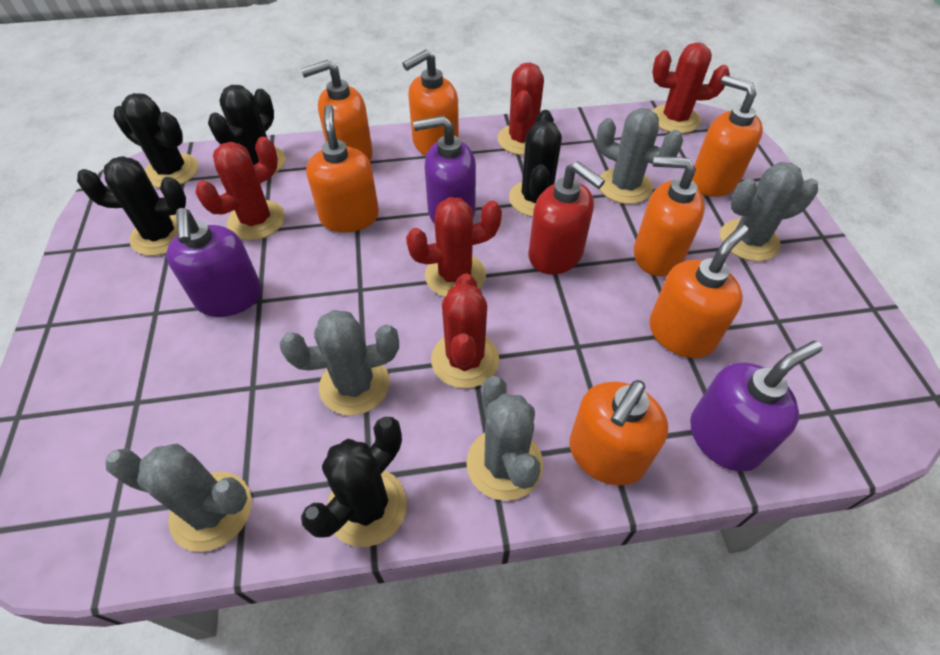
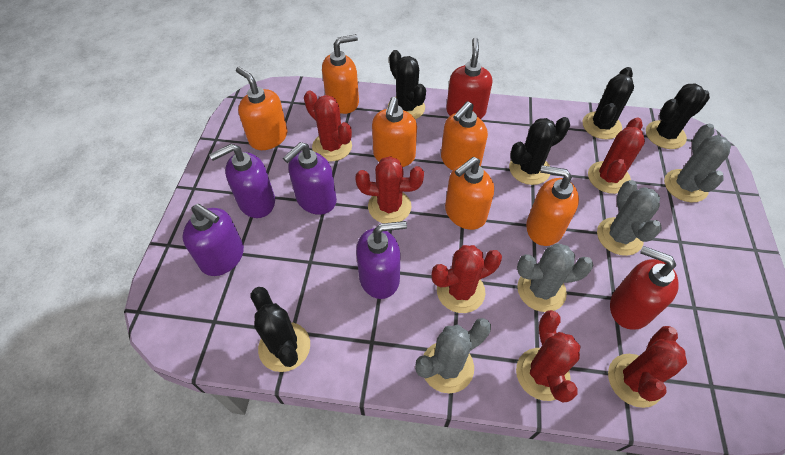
grey cactus: 5 -> 4
orange soap dispenser: 7 -> 6
purple soap dispenser: 3 -> 4
red cactus: 5 -> 6
red soap dispenser: 1 -> 2

